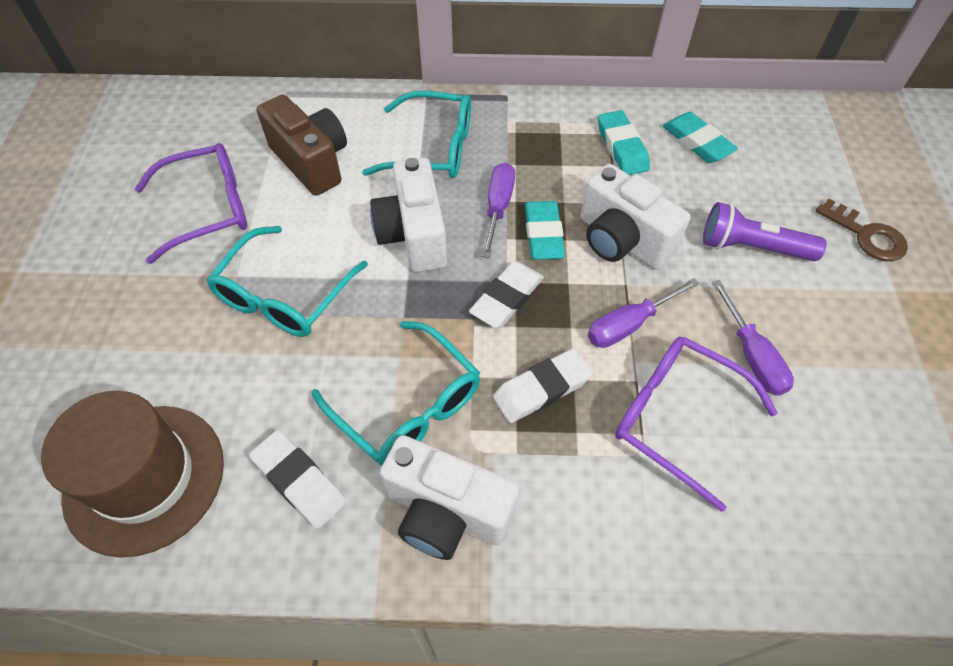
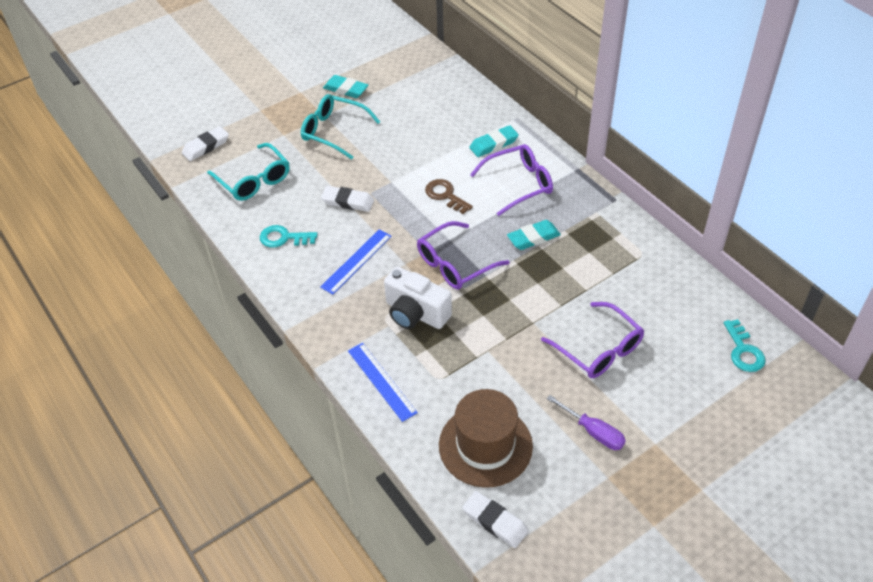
blue ruler: 0 -> 2
brown camera: 1 -> 0
purple flashlight: 1 -> 0
purple glasses: 2 -> 3
purple screwdriver: 3 -> 1
turquoise glasses: 3 -> 2
turquoise key: 0 -> 2
white camera: 3 -> 1

